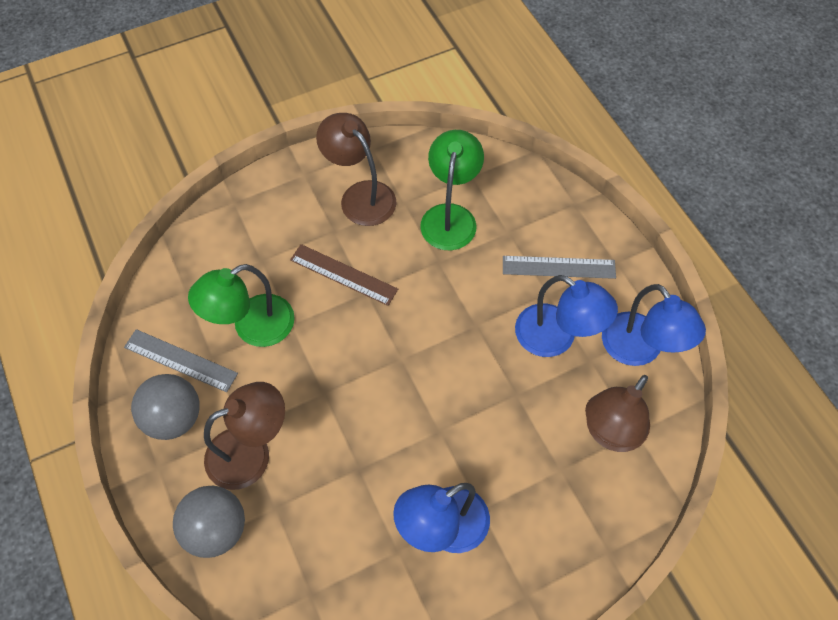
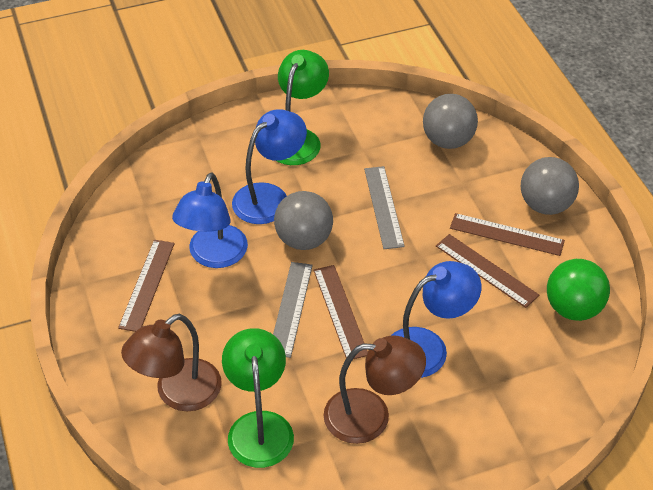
brown lamp: 3 -> 2
brown ruler: 1 -> 4
green ball: 0 -> 1
grey ball: 2 -> 3

